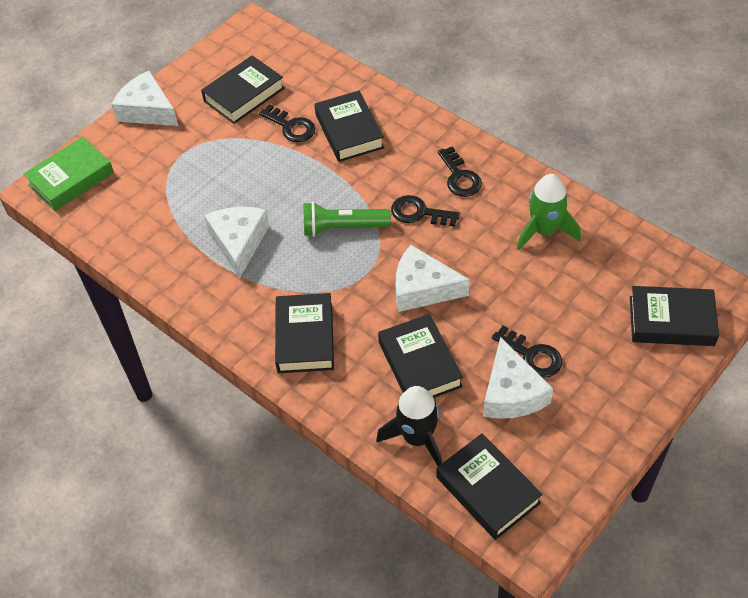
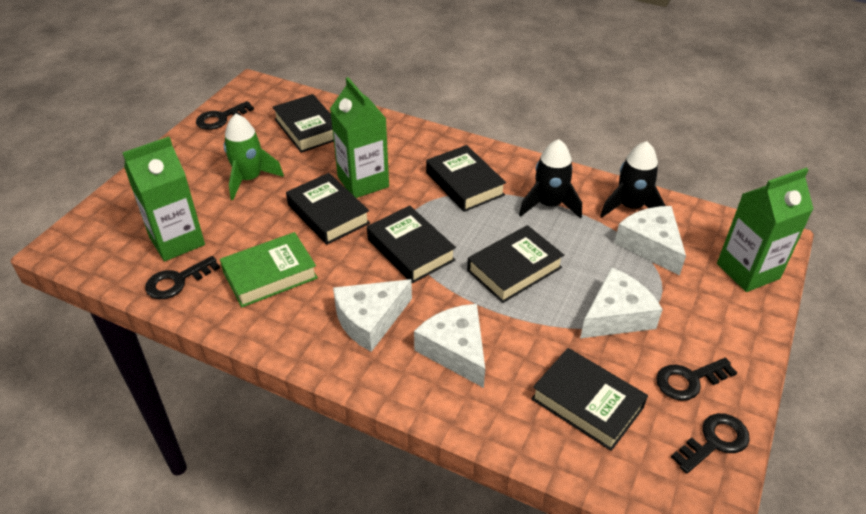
black rocket: 1 -> 2
green carton: 0 -> 3
green flashlight: 1 -> 0

